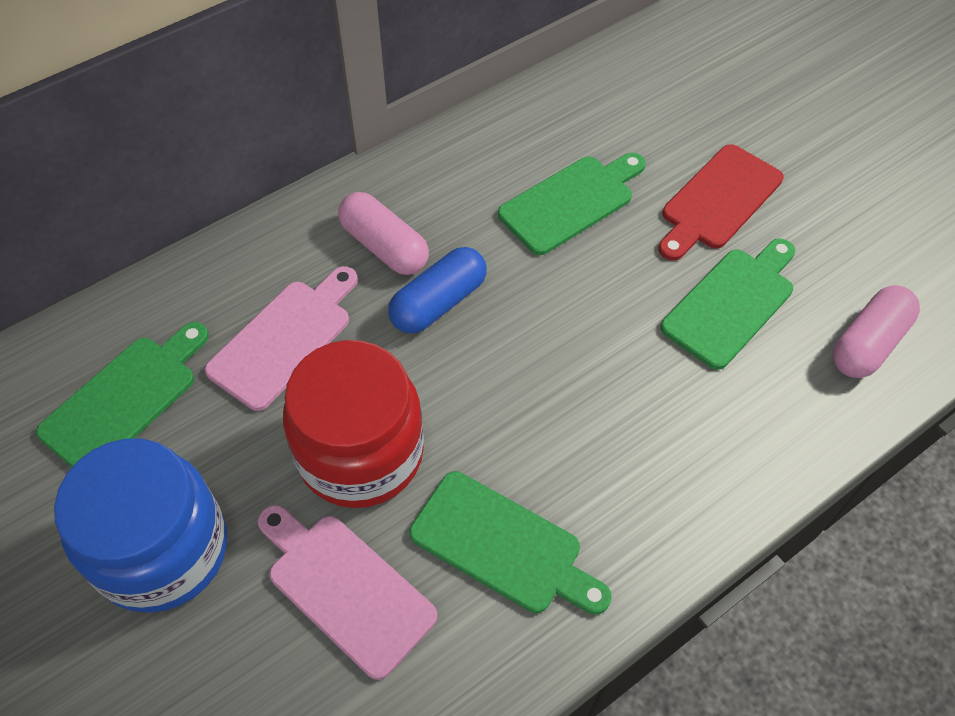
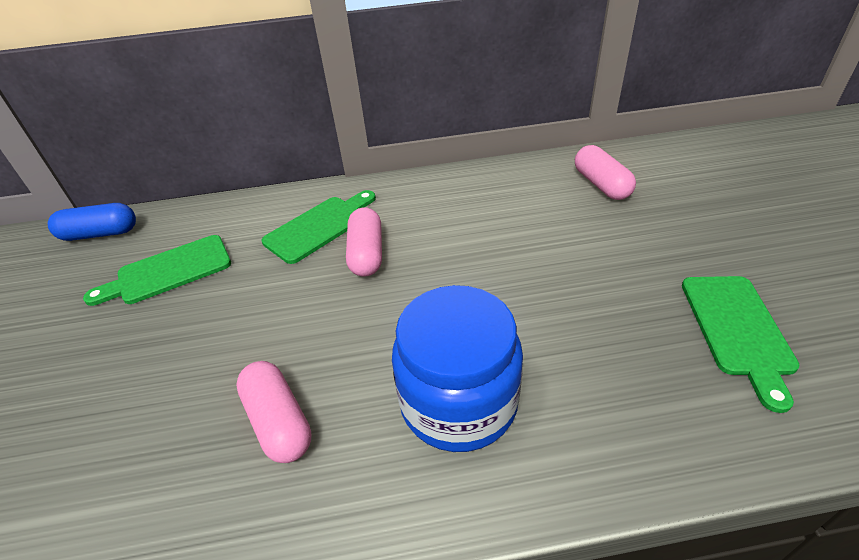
green cutting board: 4 -> 3
pink capsule: 2 -> 3
pink cutting board: 2 -> 0
red cutting board: 1 -> 0
red jar: 1 -> 0

